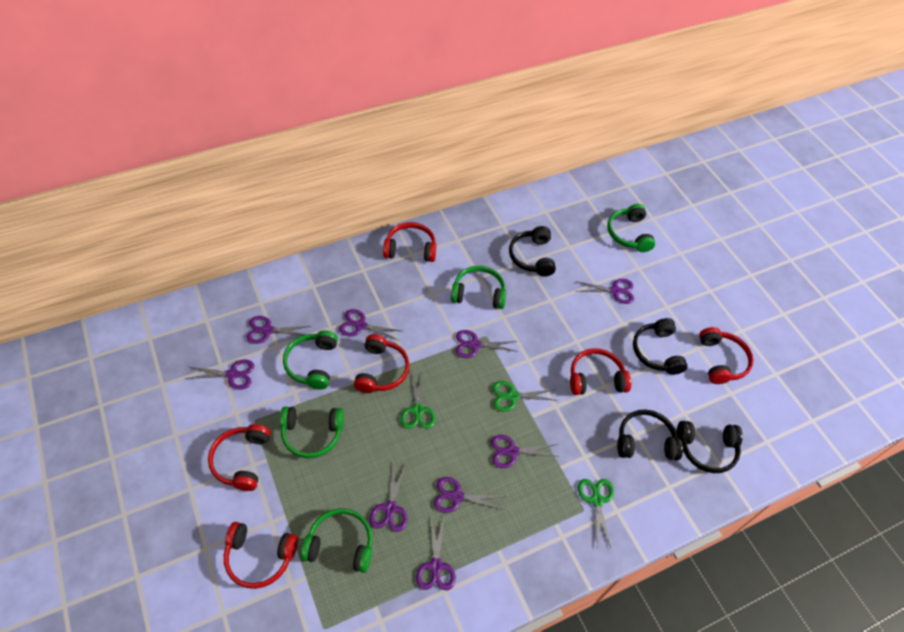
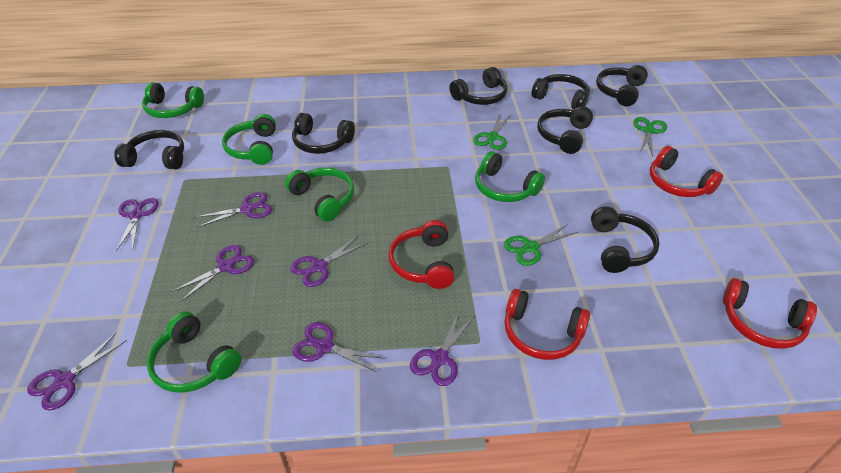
black headphones: 4 -> 7
purple scissors: 9 -> 7
red headphones: 6 -> 4

